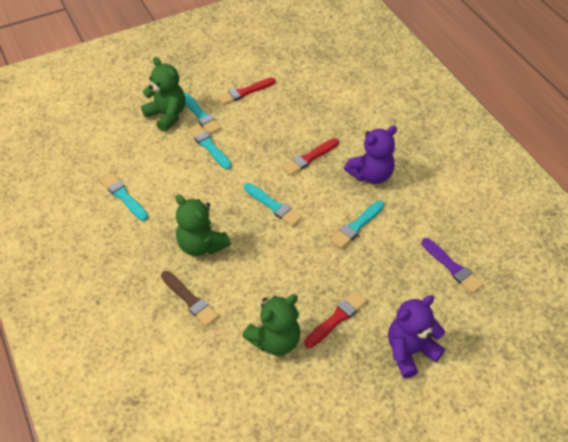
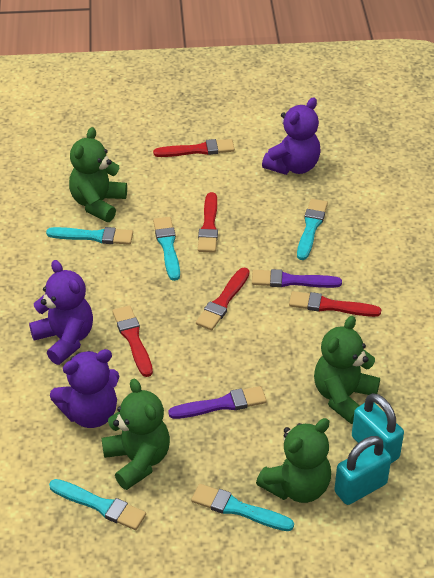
brown brush: 1 -> 0
green teddy bear: 3 -> 4
purple brush: 1 -> 2
purple teddy bear: 2 -> 3
red brush: 3 -> 5
turquoise padlock: 0 -> 2

